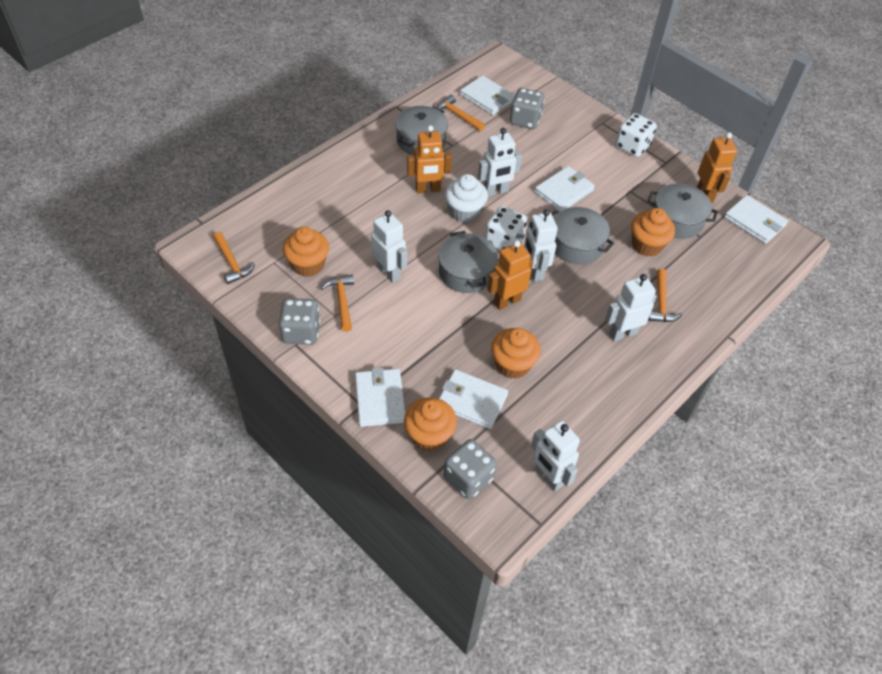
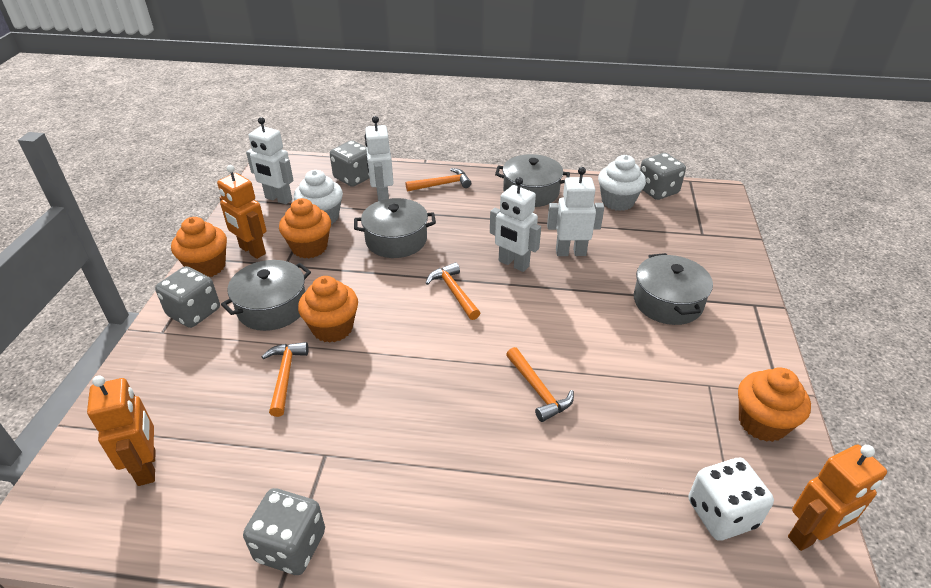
grey dice: 3 -> 4
white cupcake: 1 -> 2
white dice: 2 -> 1
white robot: 5 -> 4
white wallet: 5 -> 0

